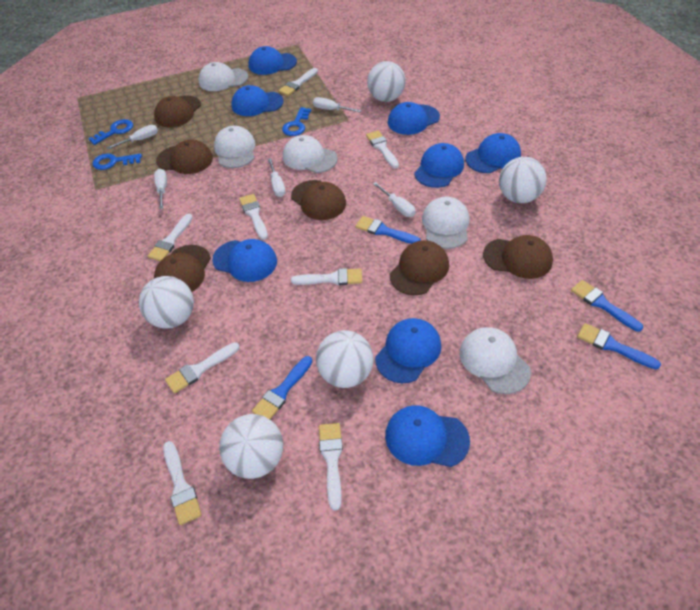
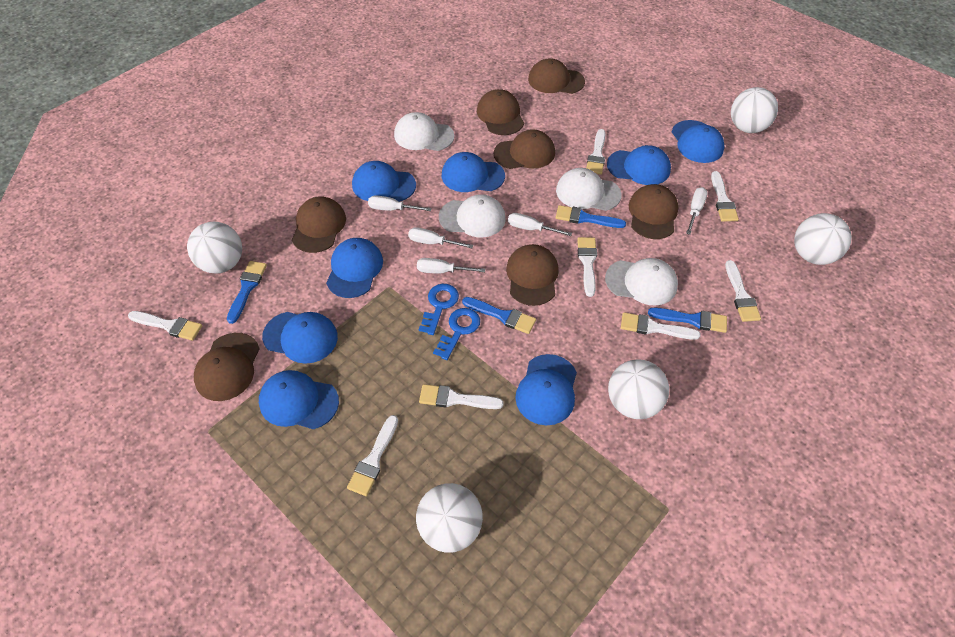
blue key: 3 -> 2
brown cap: 6 -> 7
white cap: 5 -> 4

